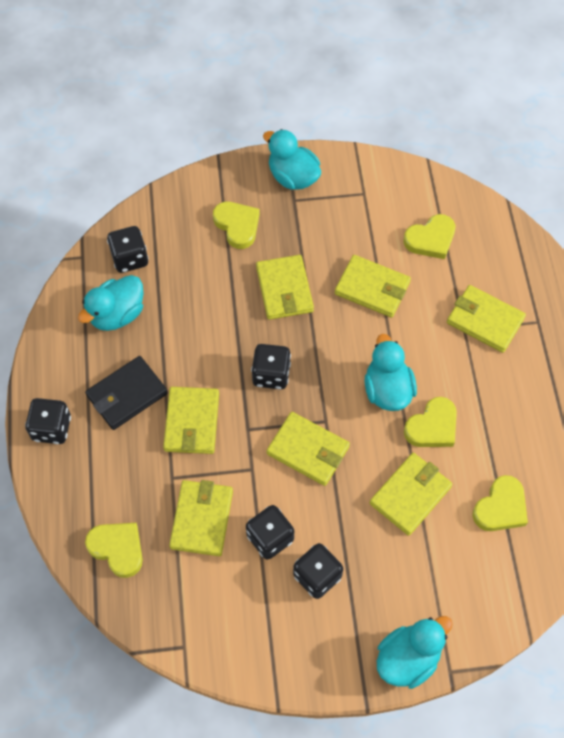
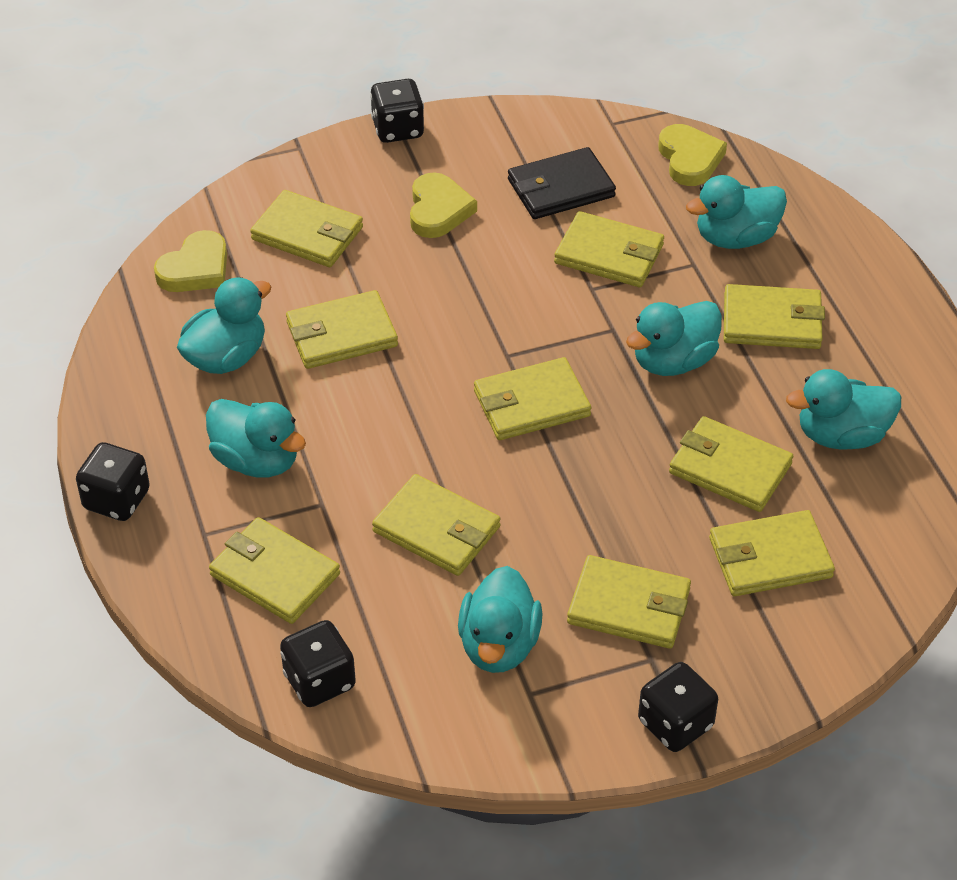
black dice: 5 -> 4
turquoise duck: 4 -> 6
yellow heart: 5 -> 3
yellow wallet: 7 -> 10

